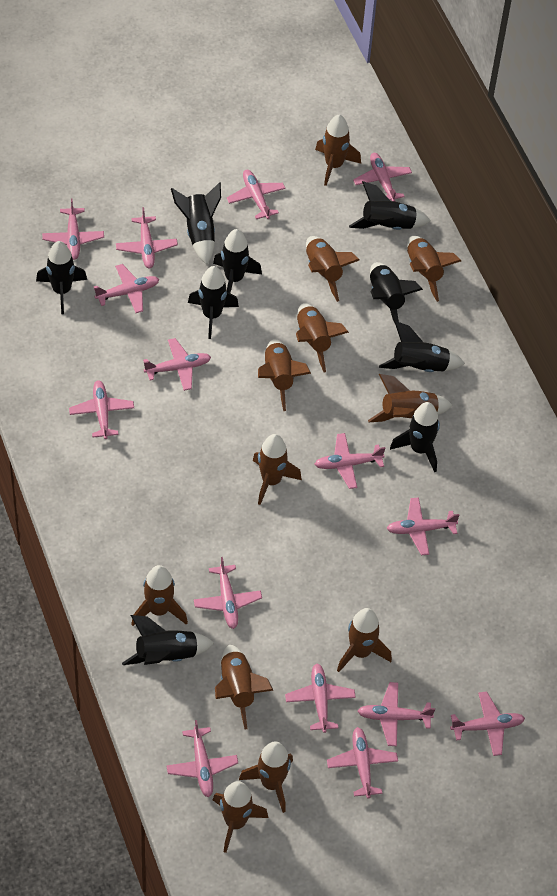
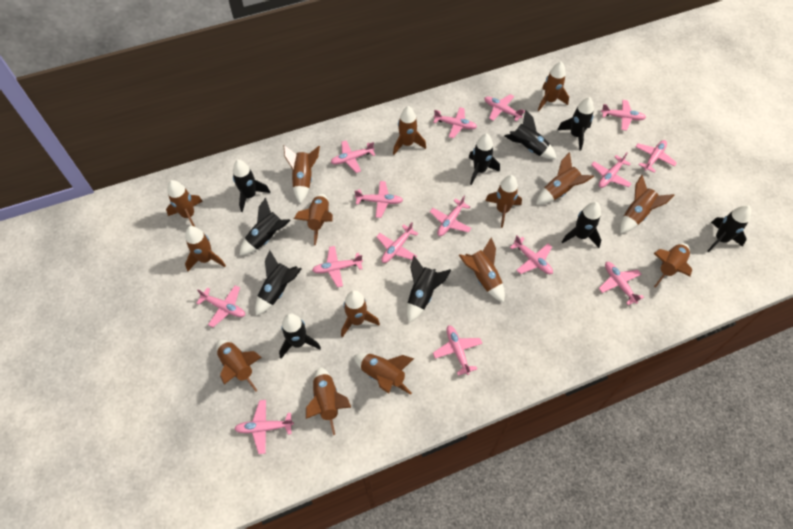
black rocket: 9 -> 10
brown rocket: 12 -> 15

